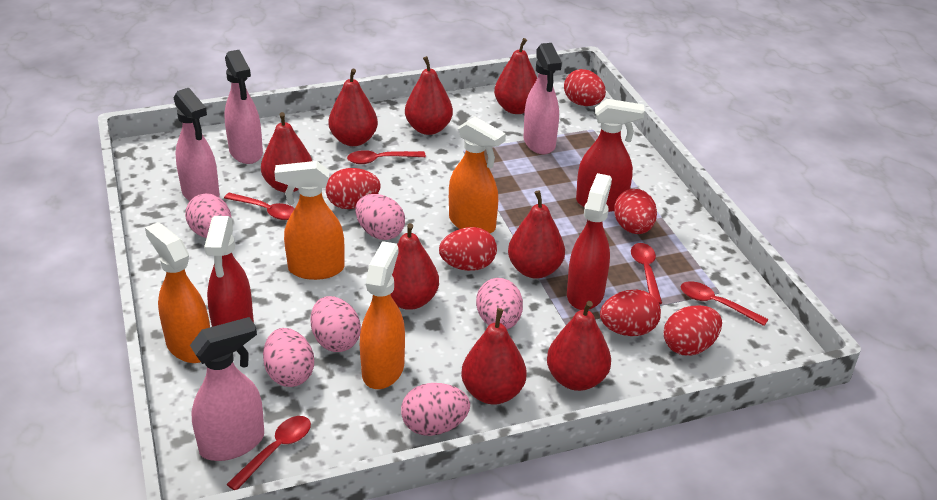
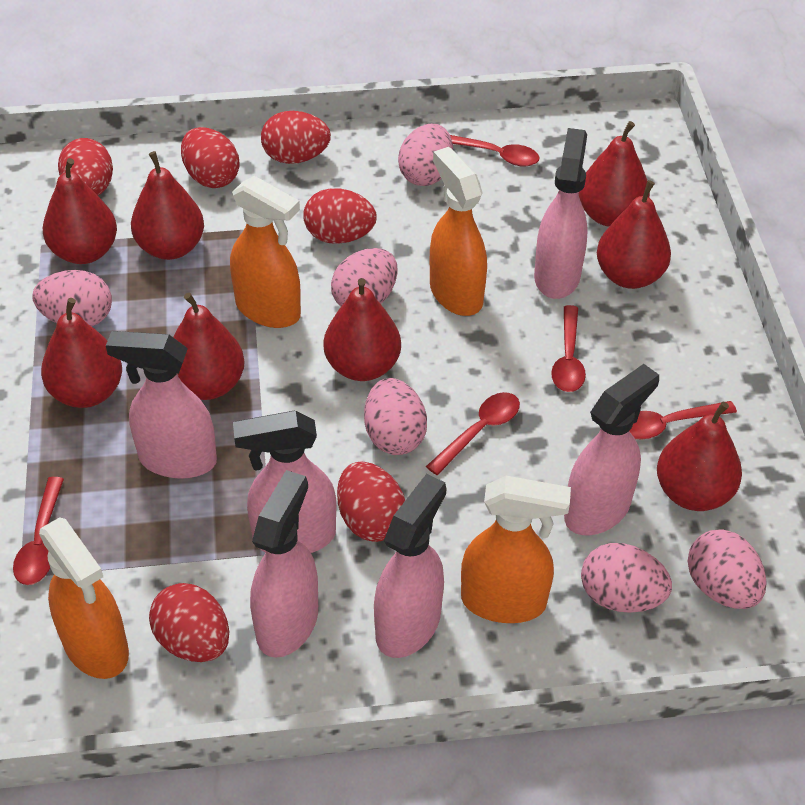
pink spray bottle: 4 -> 6
red spray bottle: 3 -> 0

